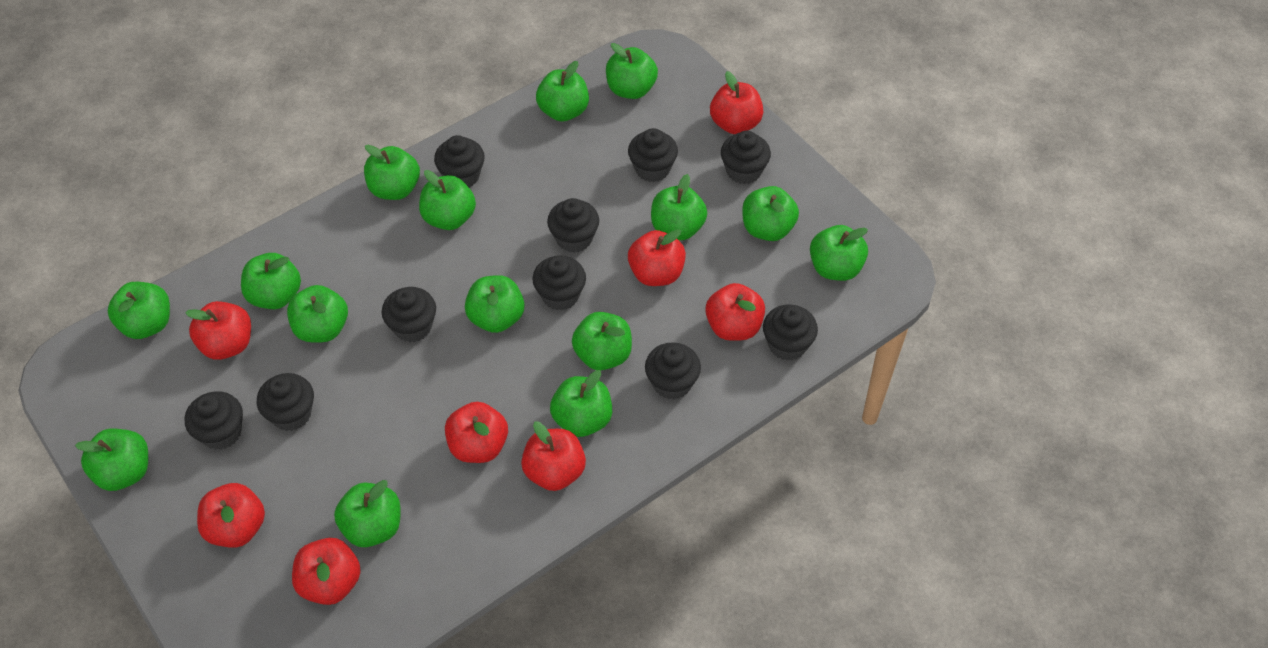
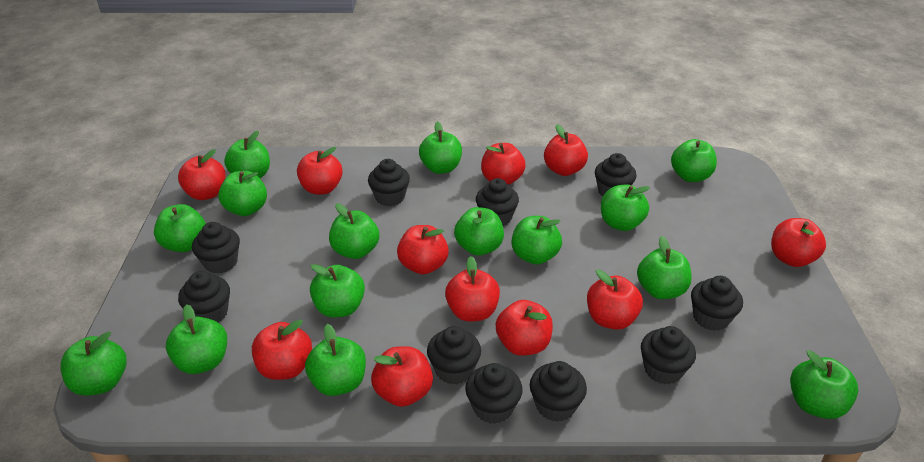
red apple: 8 -> 11

